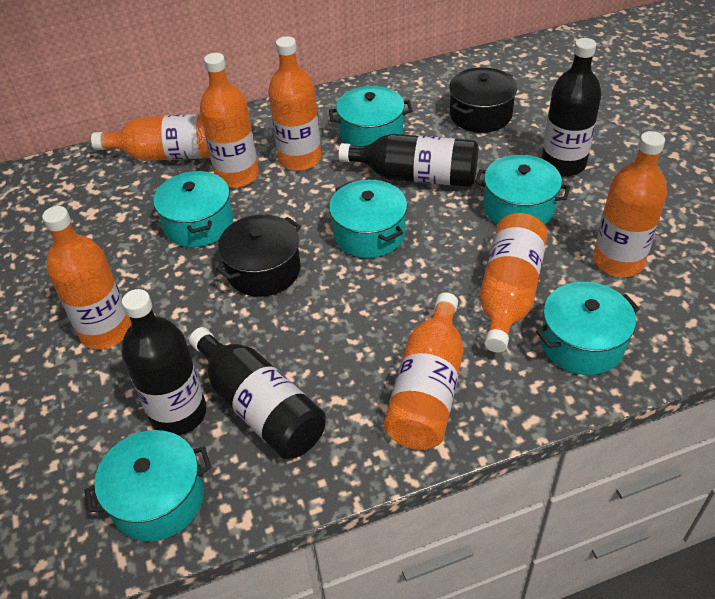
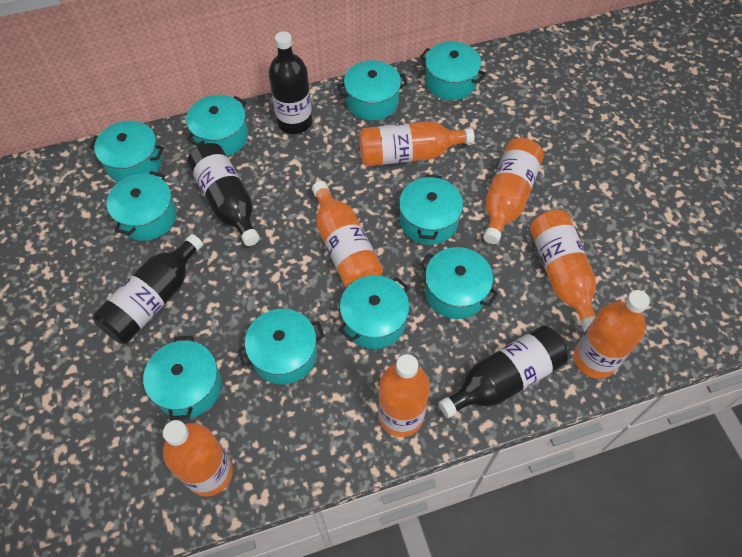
black pot: 2 -> 0
turquoise pot: 6 -> 10

